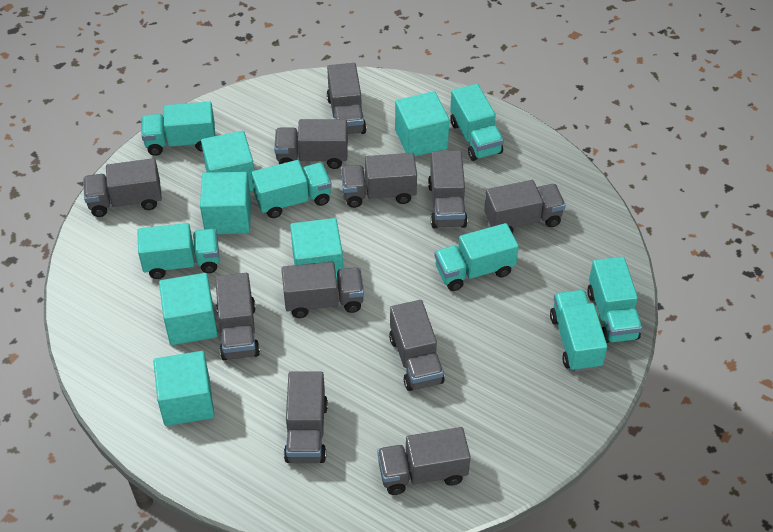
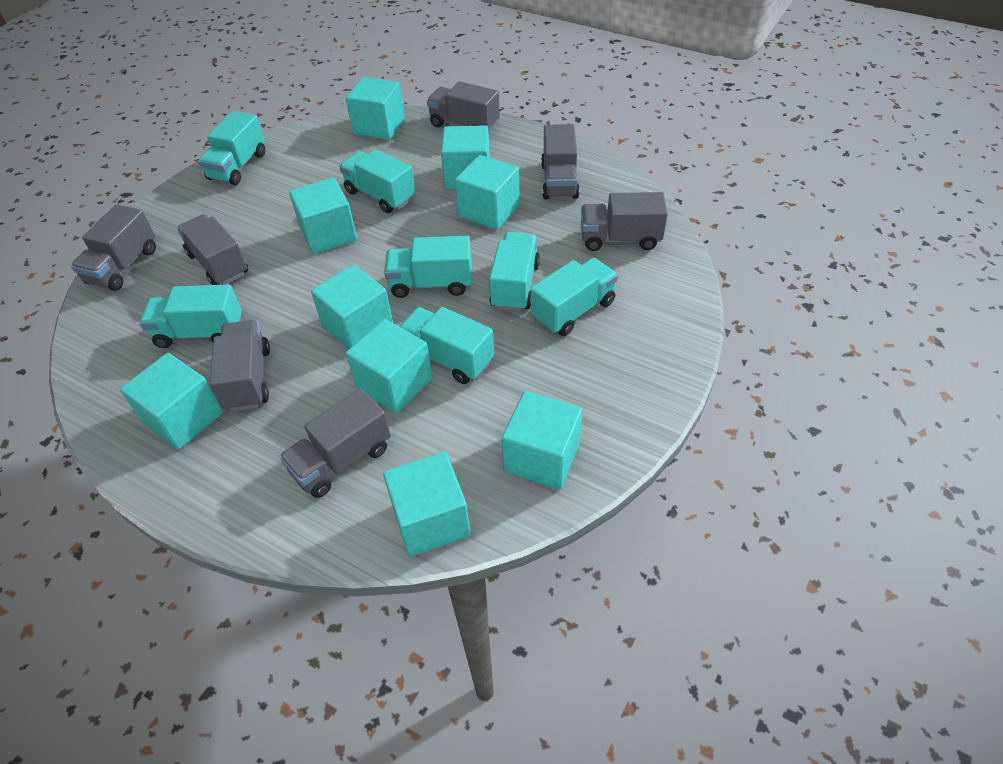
grey truck: 11 -> 7
turquoise cube: 6 -> 9

